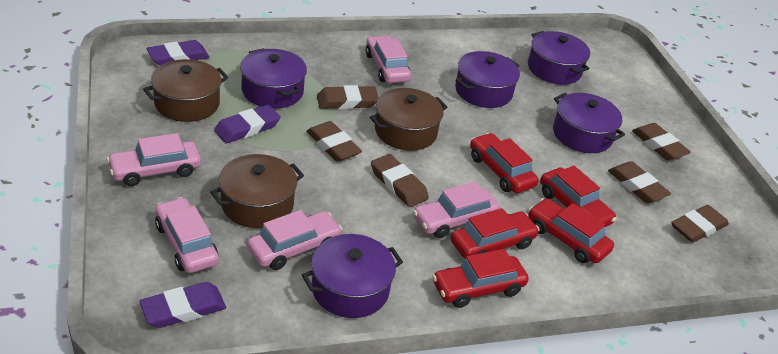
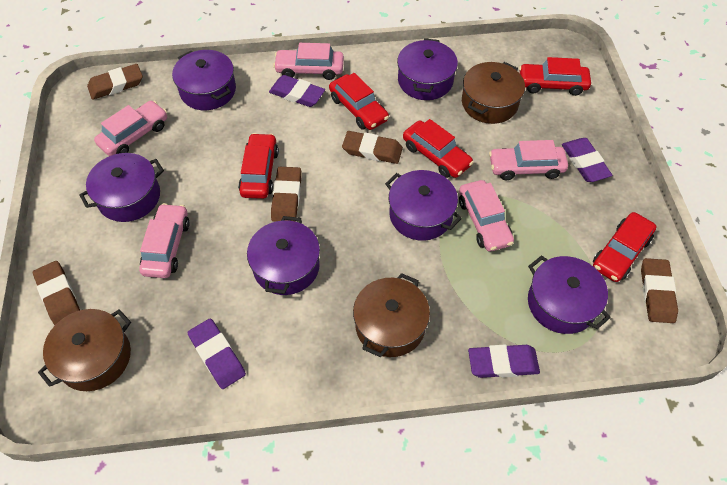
brown eraser: 6 -> 5
purple eraser: 3 -> 4
purple pot: 5 -> 6

